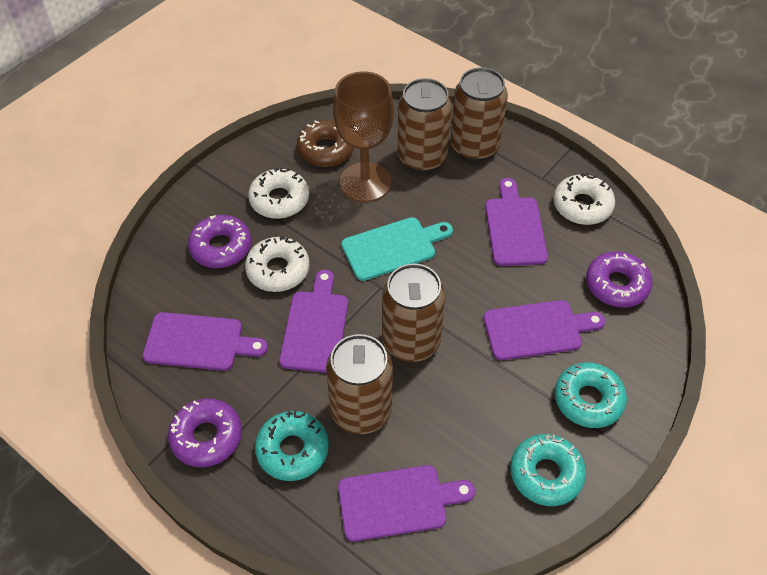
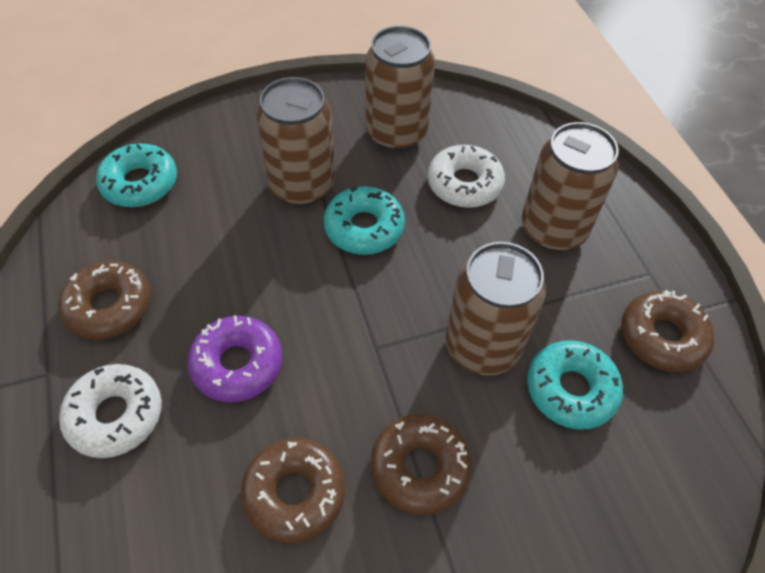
brown donut: 1 -> 4
brown goblet: 1 -> 0
purple cutting board: 5 -> 0
purple donut: 3 -> 1
turquoise cutting board: 1 -> 0
white donut: 3 -> 2

